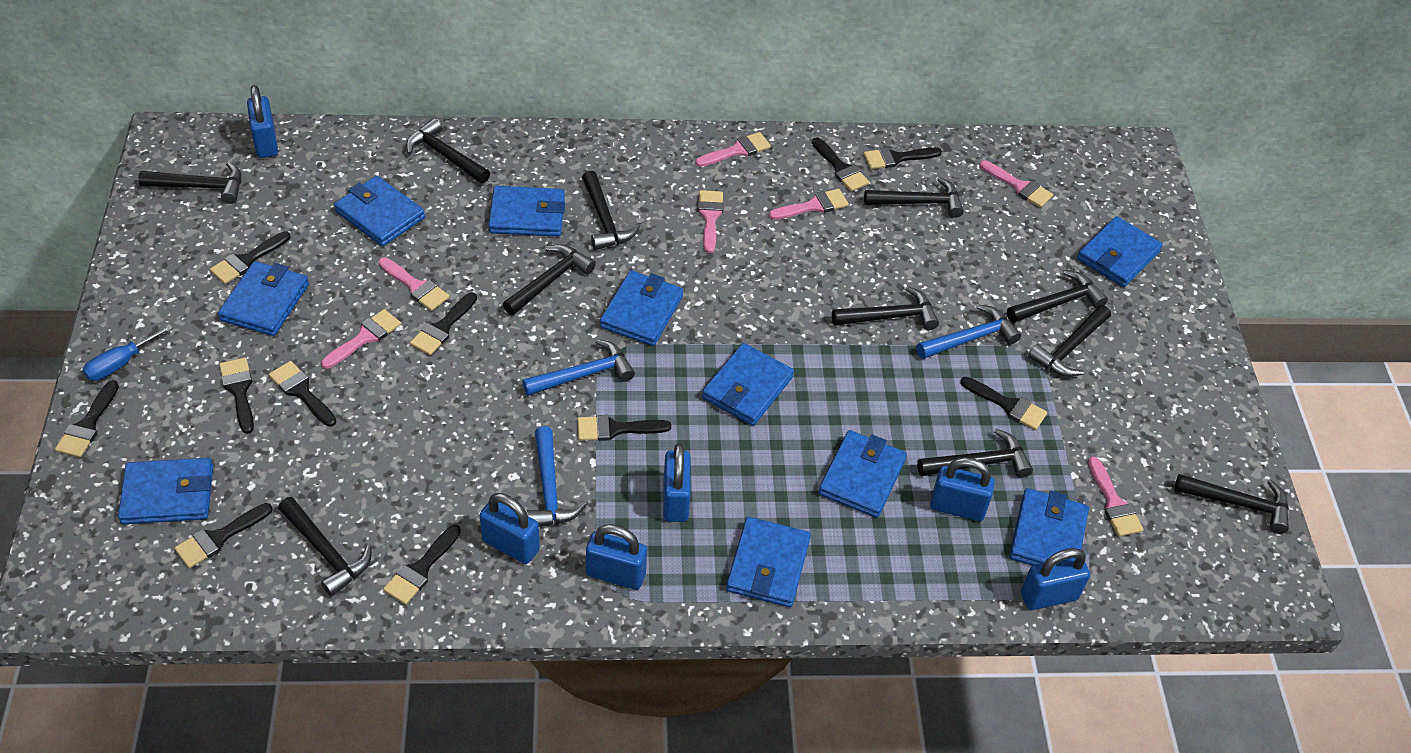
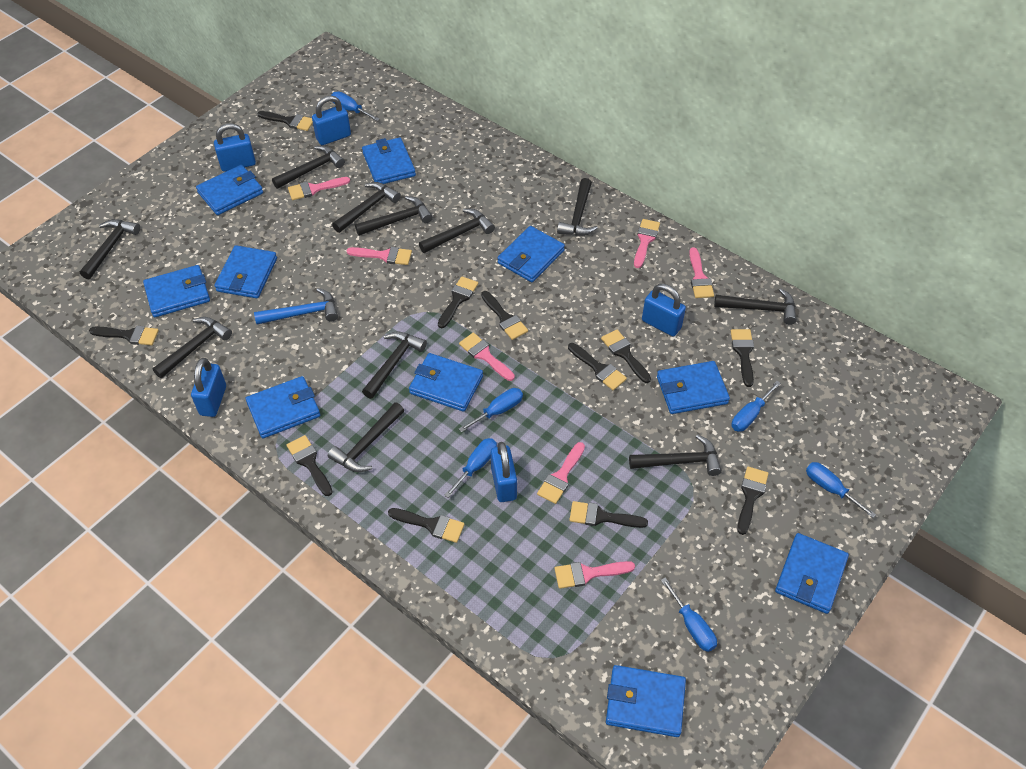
blue hammer: 3 -> 1
blue padlock: 6 -> 5
blue screwdriver: 1 -> 6

